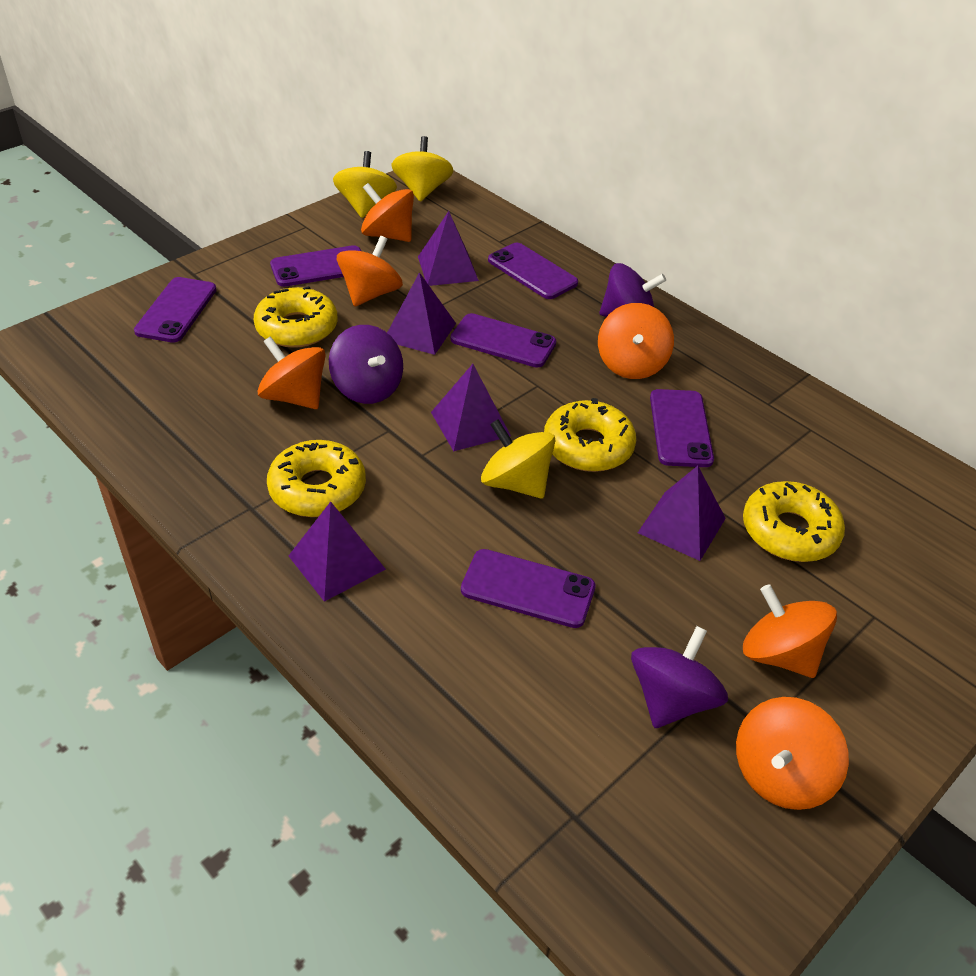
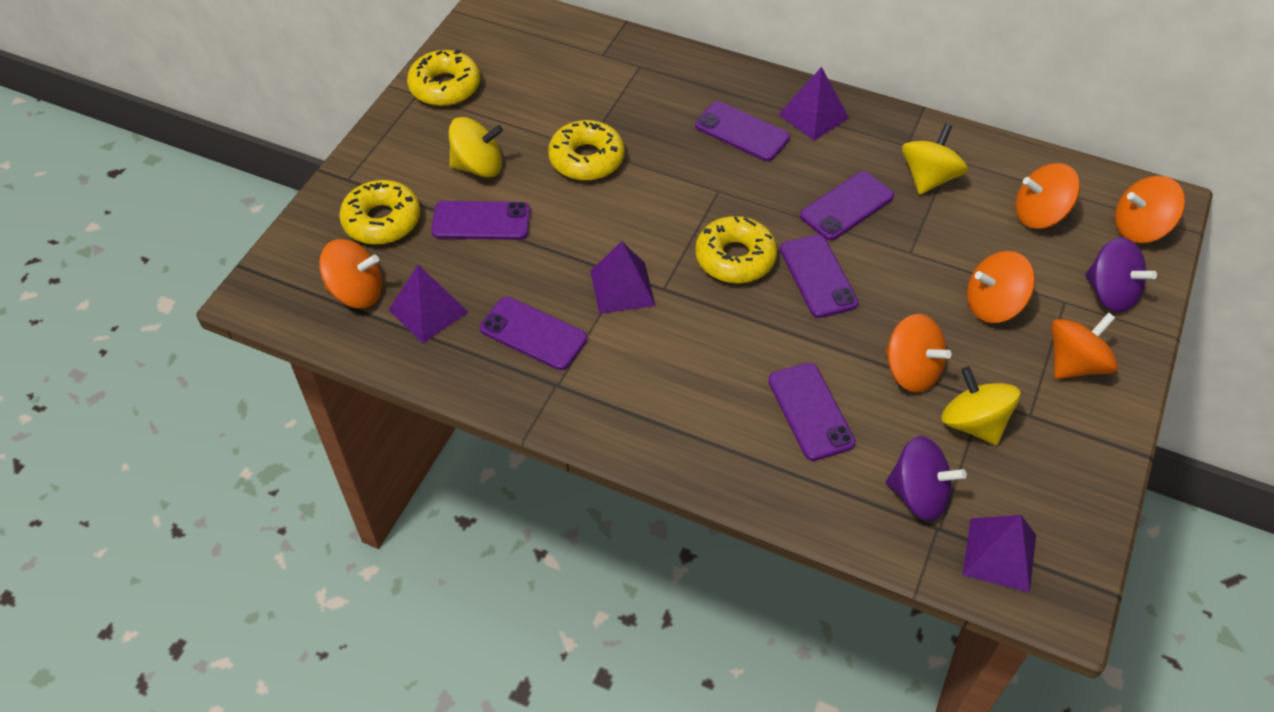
purple pyramid: 5 -> 4
purple spinning top: 3 -> 2

